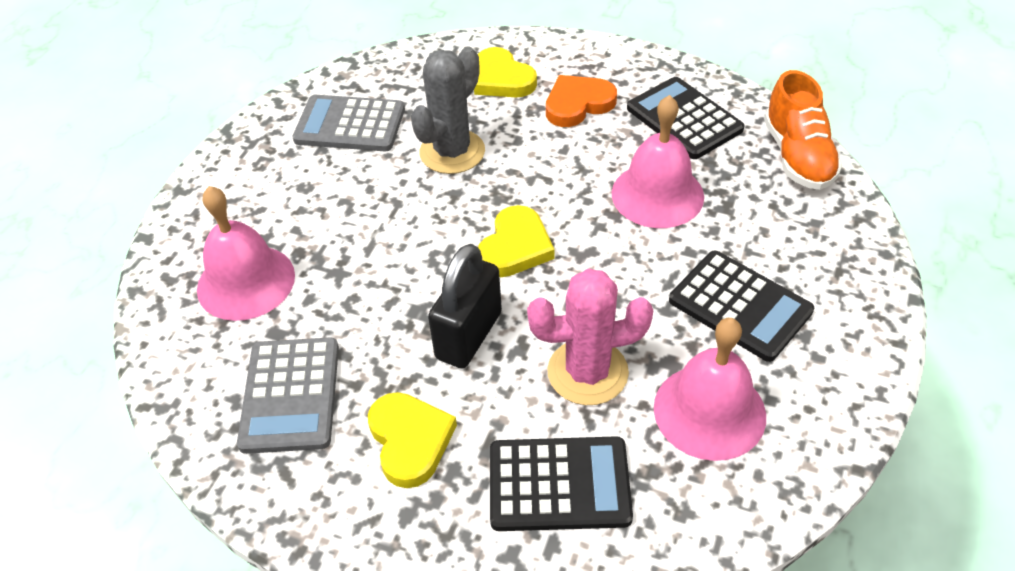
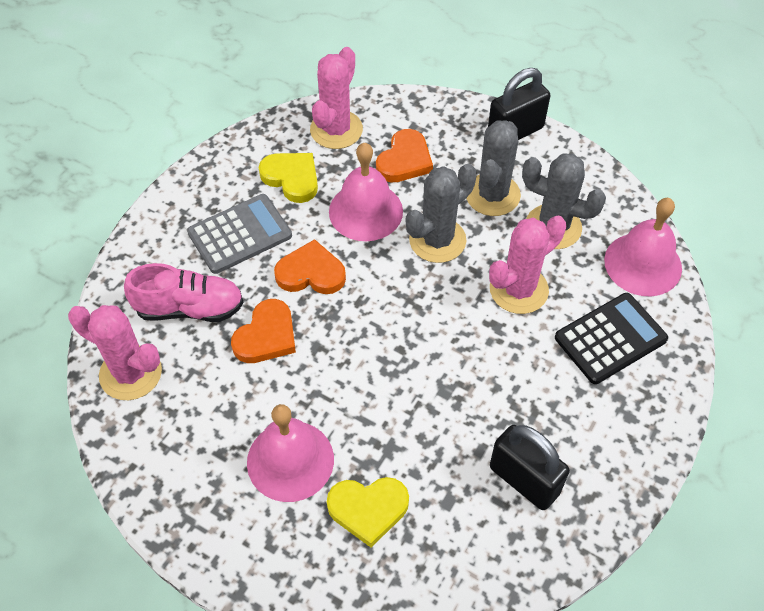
black calculator: 3 -> 1
black padlock: 1 -> 2
grey cactus: 1 -> 3
grey calculator: 2 -> 1
orange heart: 1 -> 3
orange shoe: 1 -> 0
pink cactus: 1 -> 3
pink shoe: 0 -> 1
yellow heart: 3 -> 2

